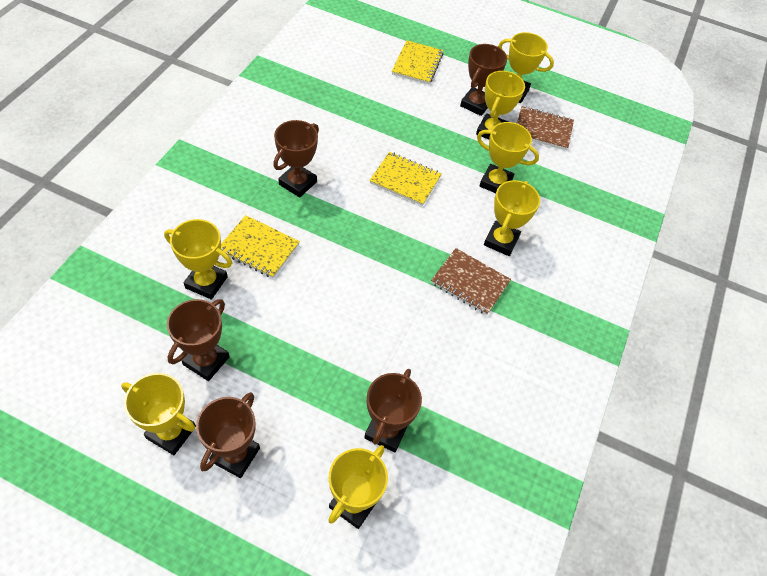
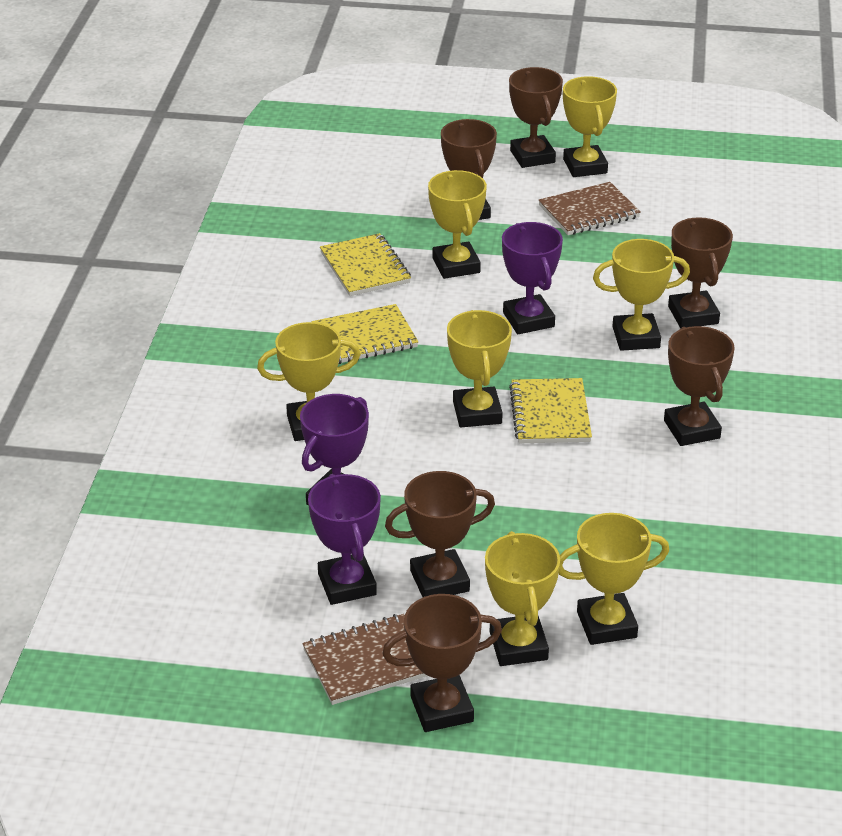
brown trophy: 5 -> 6
purple trophy: 0 -> 3

